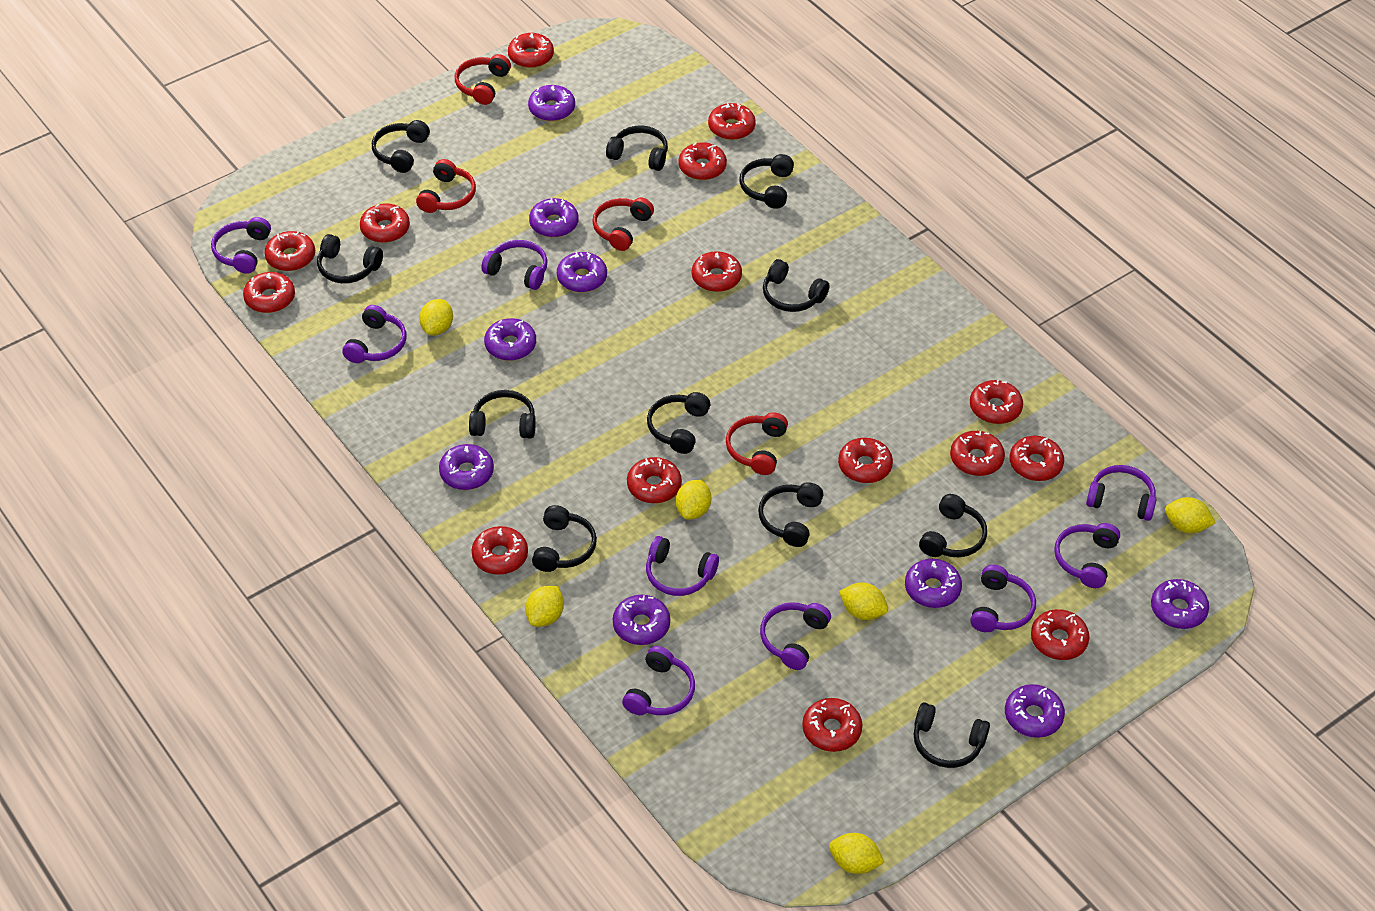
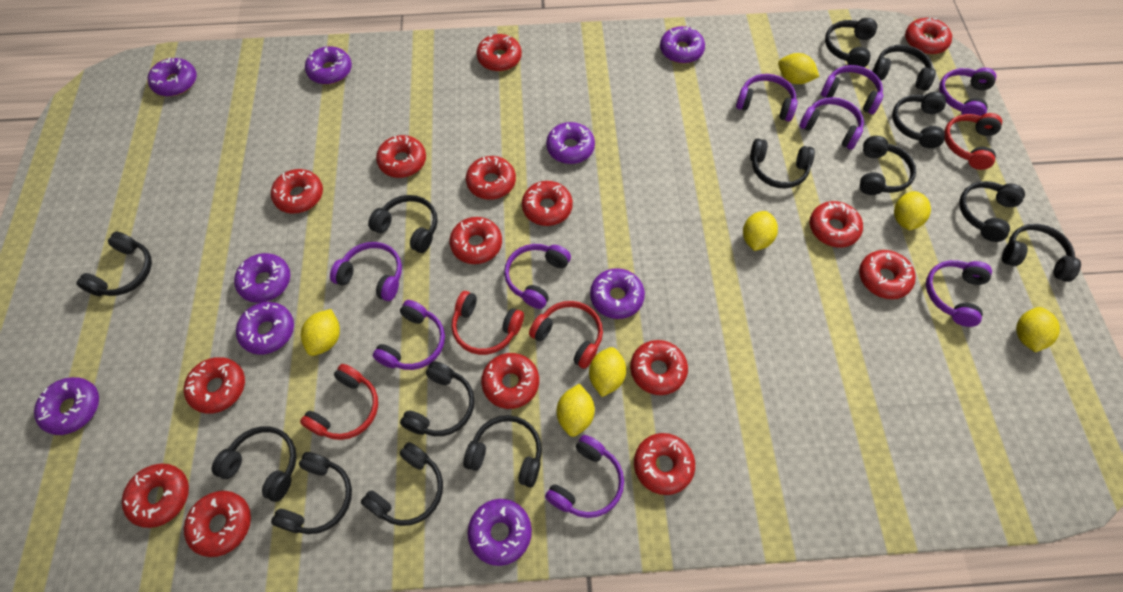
black headphones: 11 -> 14
yellow lemon: 6 -> 7

